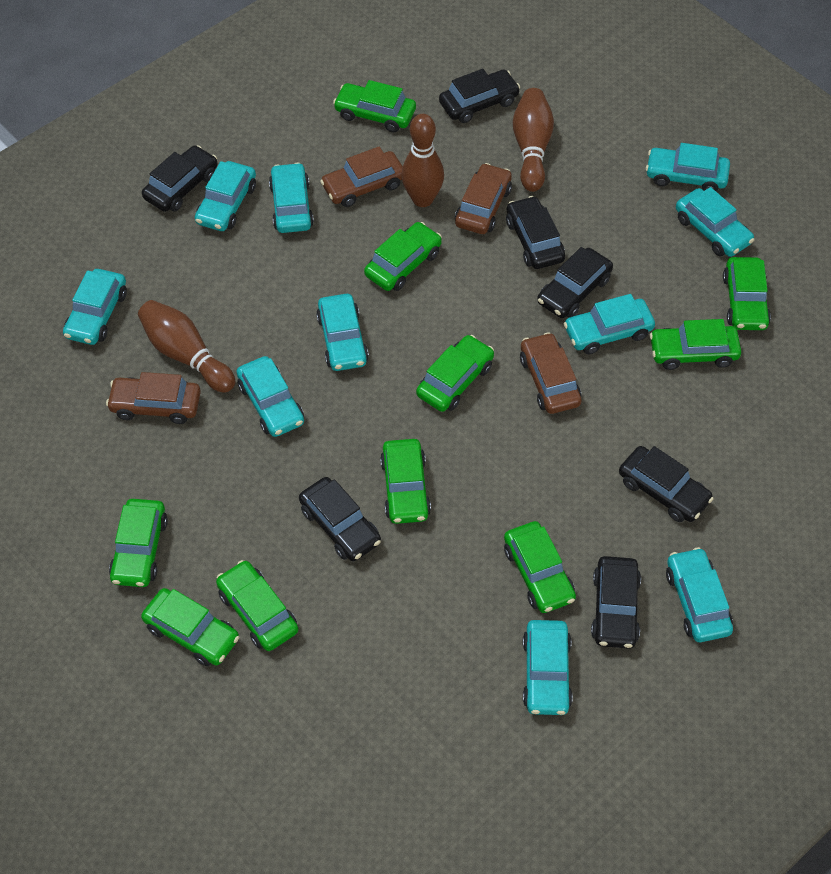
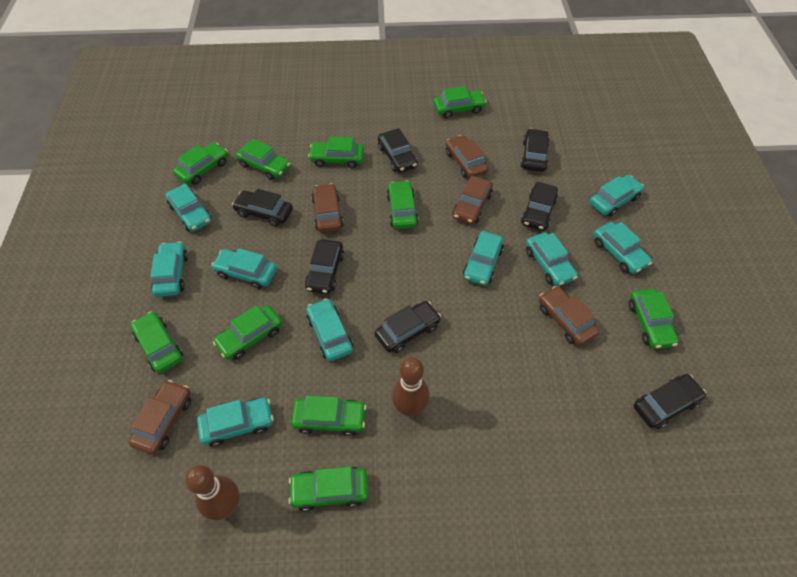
brown bowling pin: 3 -> 2
brown car: 4 -> 5
turquoise car: 10 -> 9

